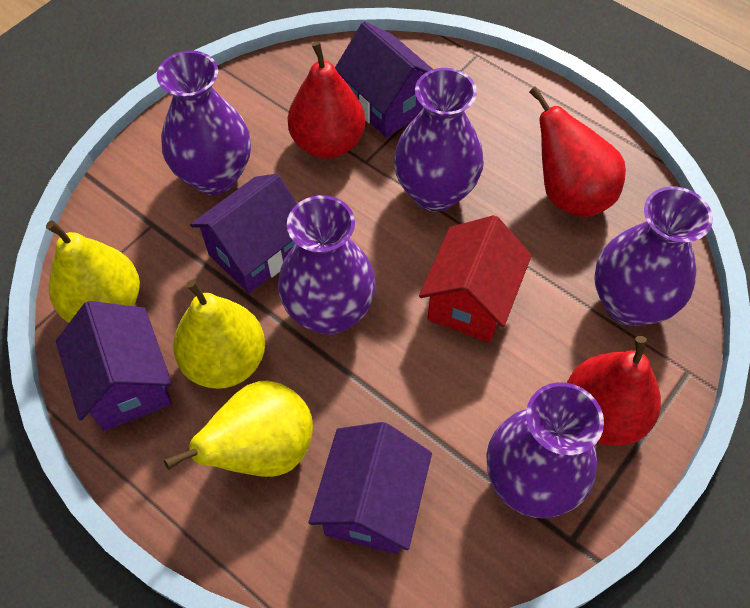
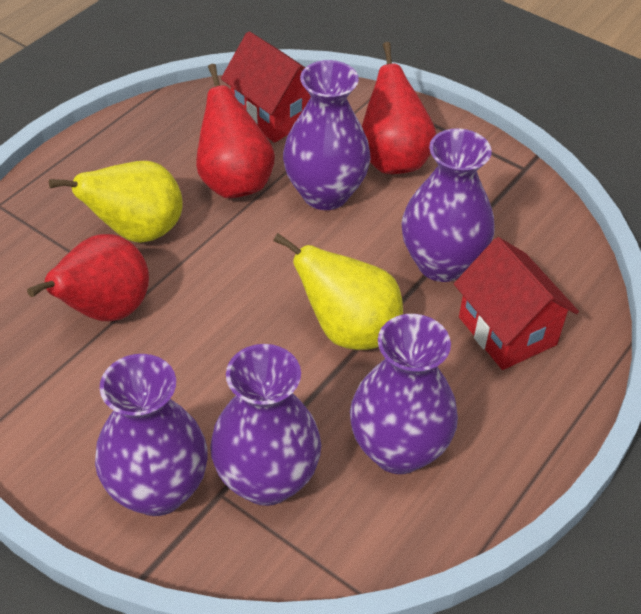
purple house: 4 -> 0
red house: 1 -> 2
yellow pear: 3 -> 2

